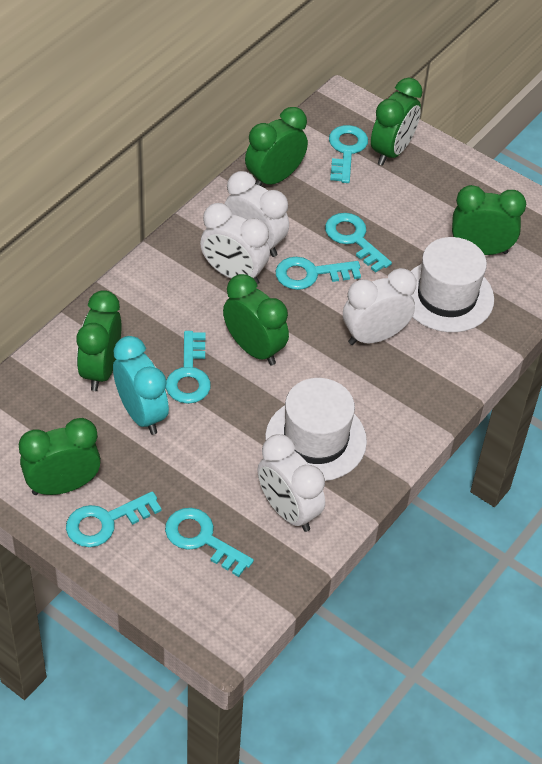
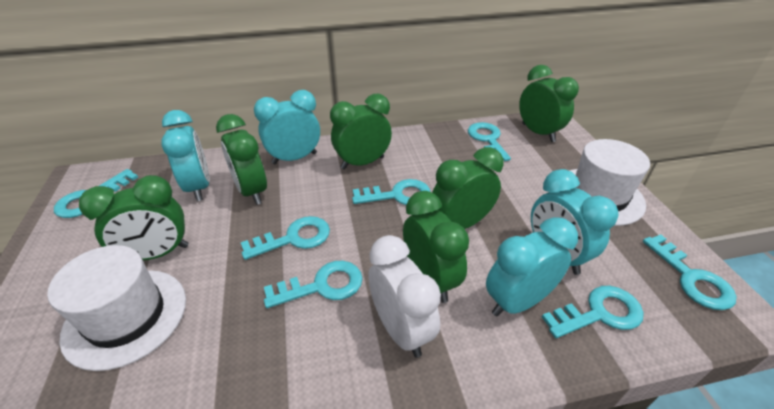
turquoise clock: 1 -> 4
turquoise key: 6 -> 7
white clock: 4 -> 1

